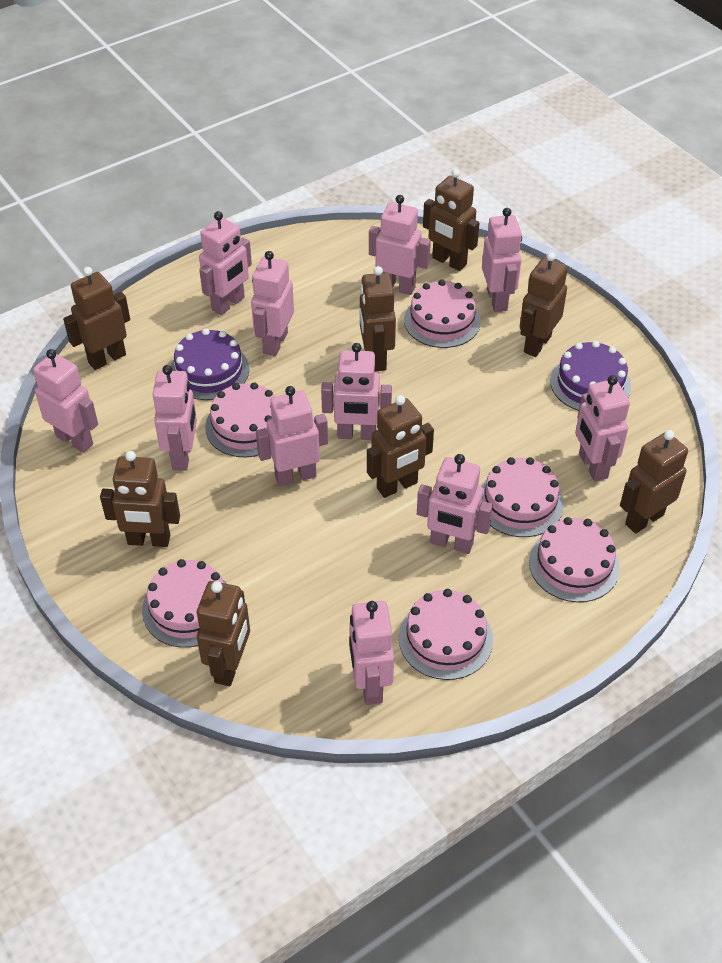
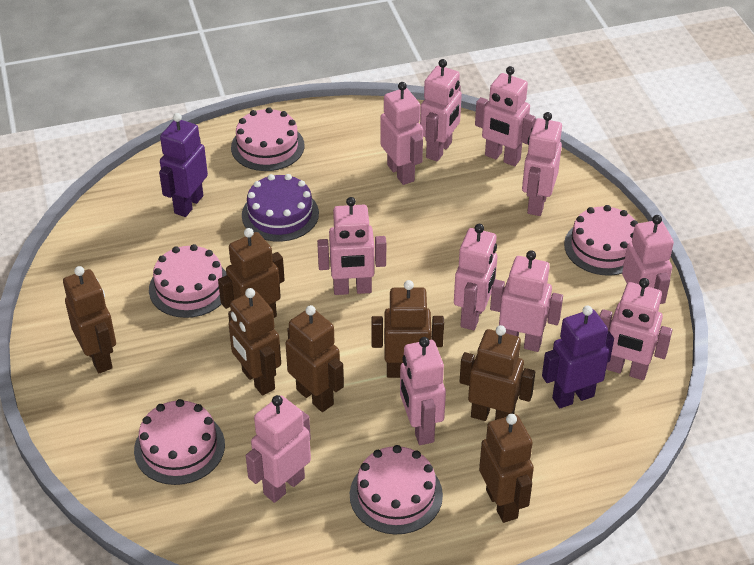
brown robot: 8 -> 7
pink cake: 6 -> 5
purple cake: 2 -> 1
purple robot: 0 -> 2

